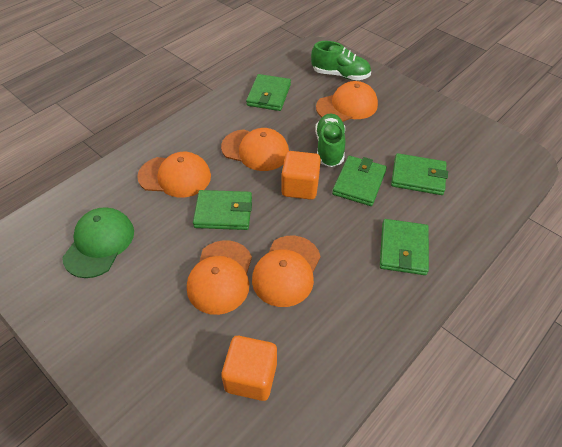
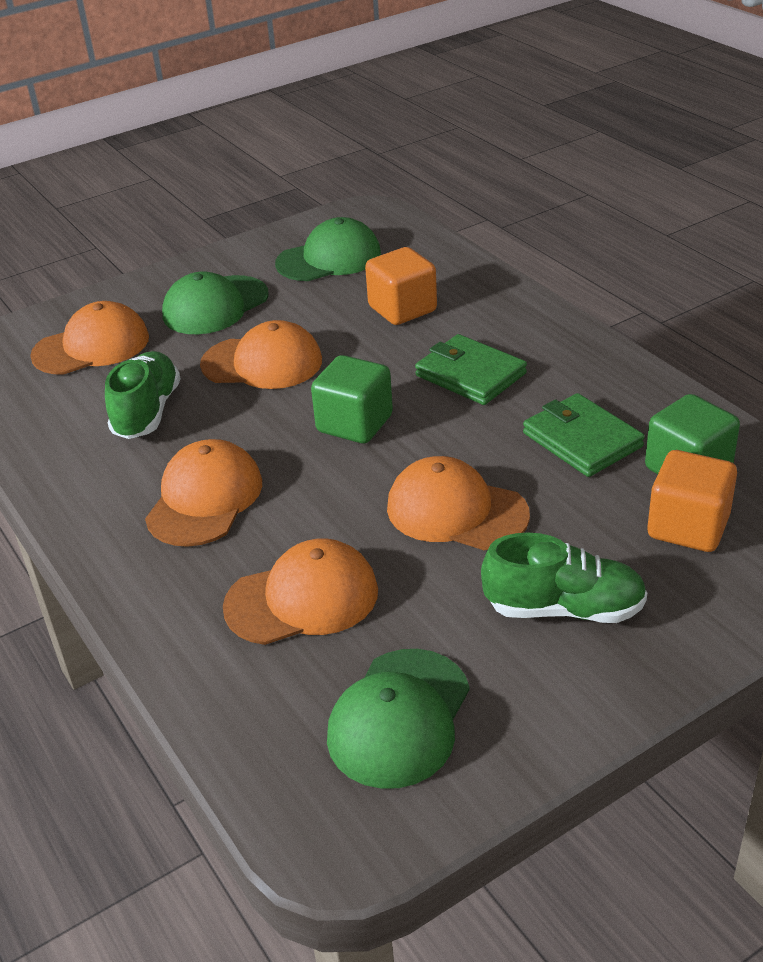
green cap: 1 -> 3
green cube: 0 -> 2
green wallet: 5 -> 2

